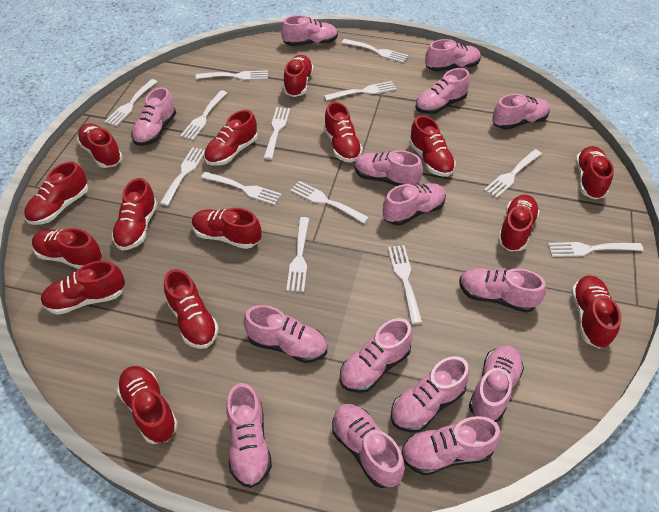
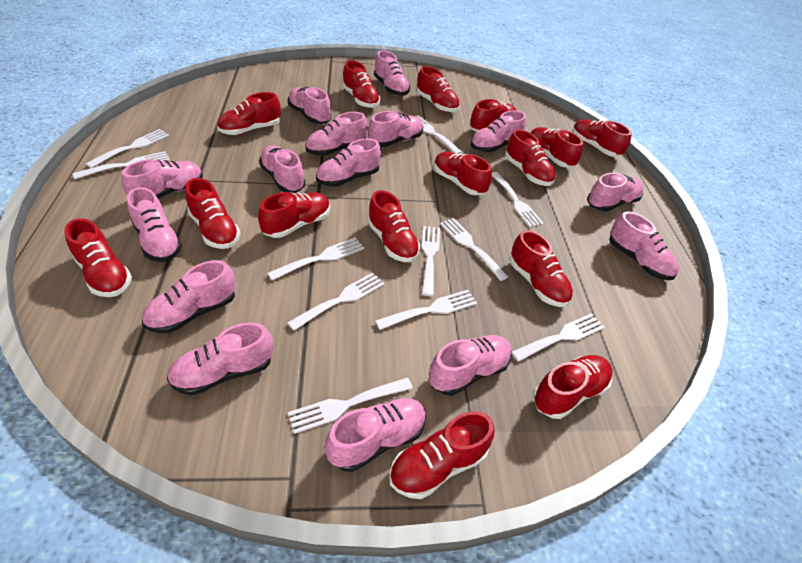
white fork: 13 -> 11

